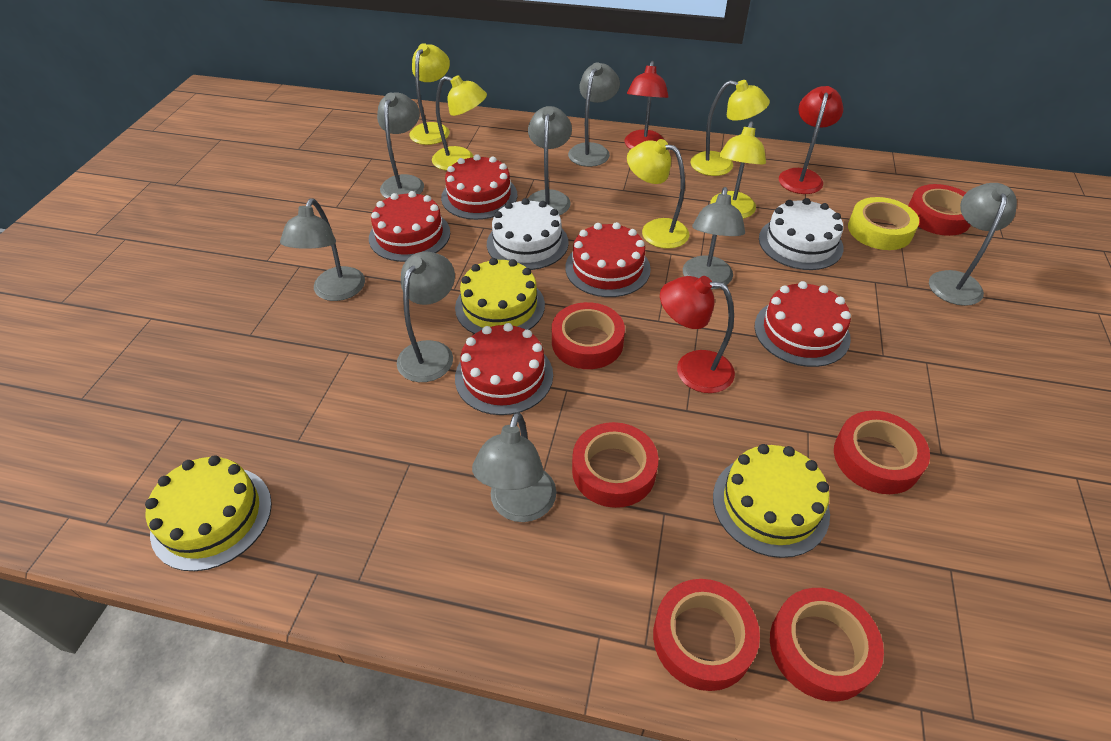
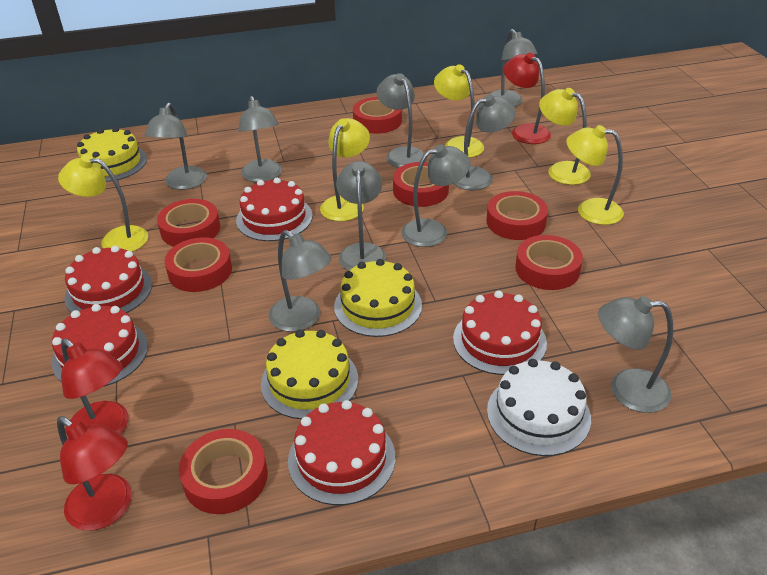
grey lamp: 8 -> 9
red tape: 6 -> 7
white cake: 2 -> 1
yellow tape: 1 -> 0

